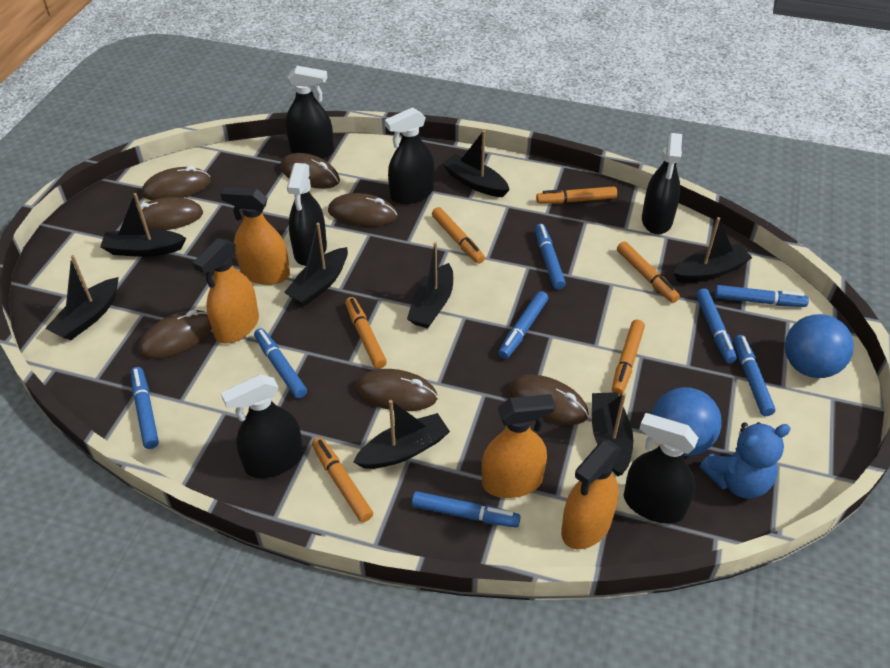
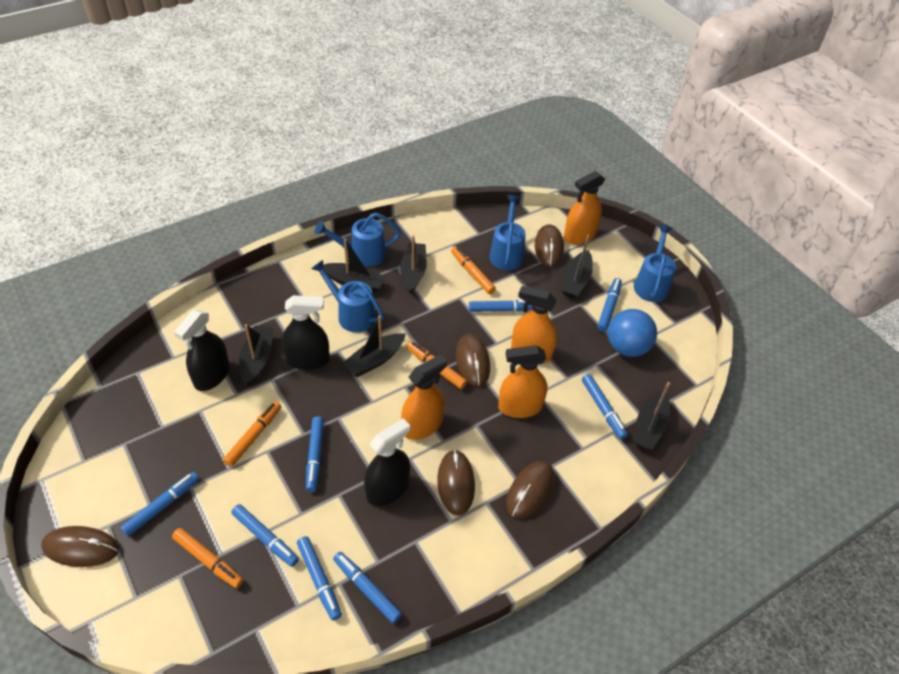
black boat: 8 -> 6
black spray bottle: 6 -> 3
blue ball: 2 -> 1
blue teddy bear: 1 -> 0
blue watering can: 0 -> 4
brown mouse: 7 -> 5
orange marker: 6 -> 4

